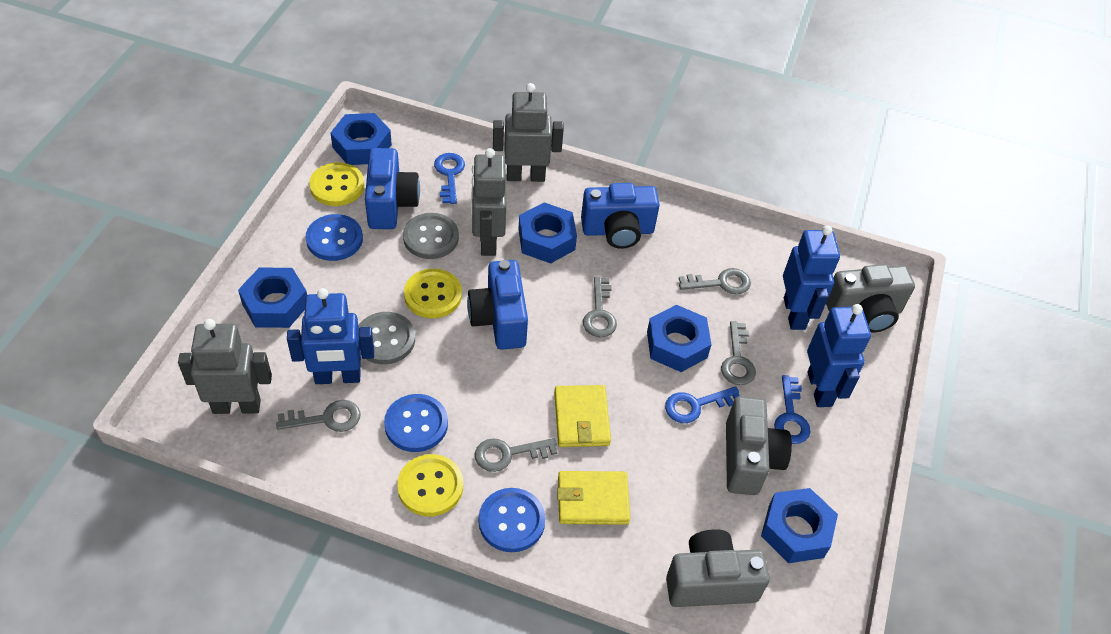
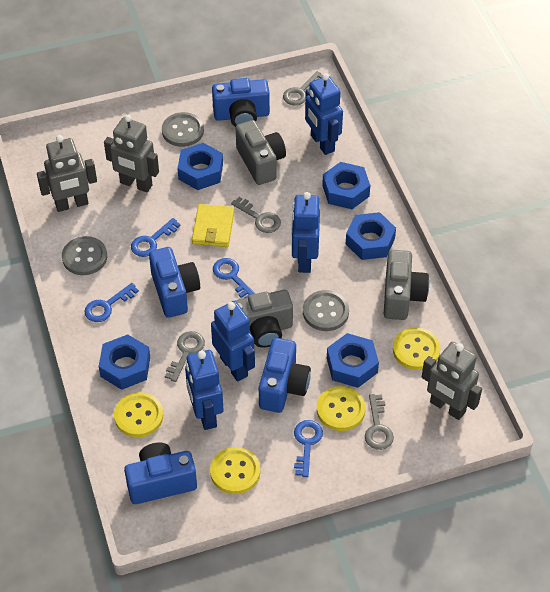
blue button: 3 -> 0
blue camera: 3 -> 4
blue key: 3 -> 4
blue robot: 3 -> 4
grey button: 2 -> 3
grey key: 5 -> 4
yellow button: 3 -> 4
yellow wallet: 2 -> 1

